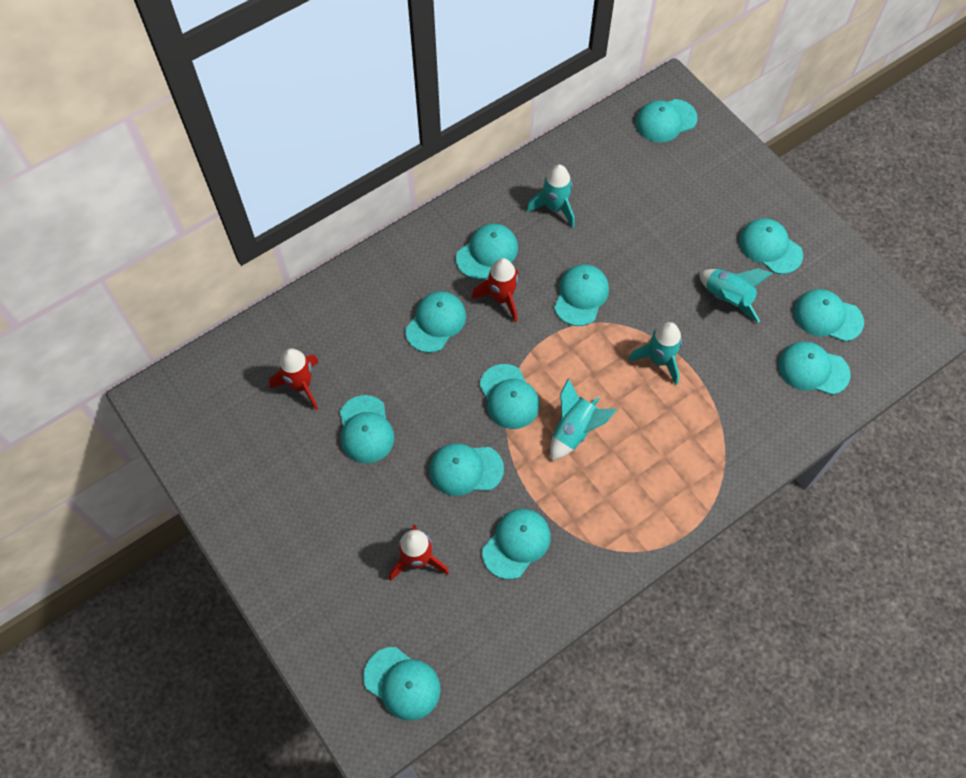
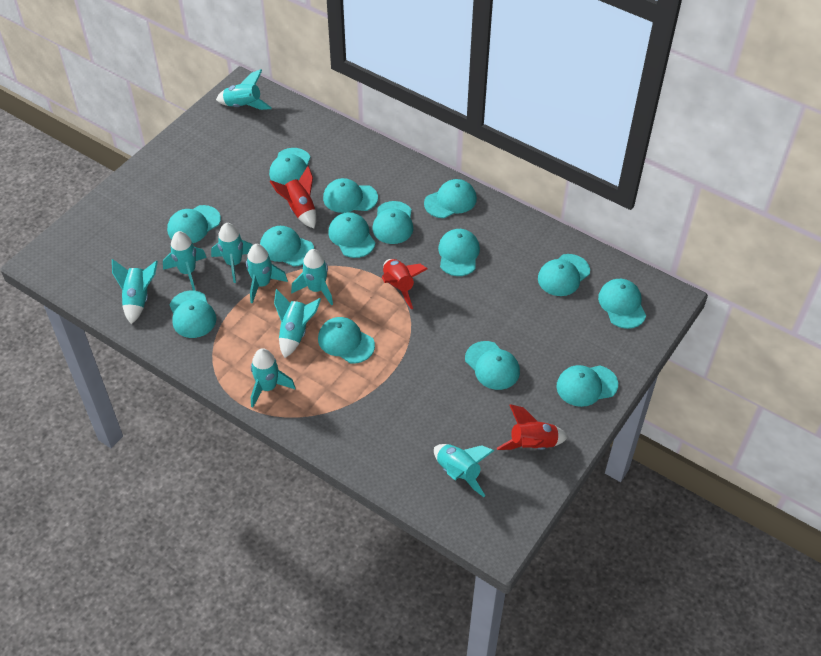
turquoise cap: 12 -> 14
turquoise rocket: 4 -> 9

